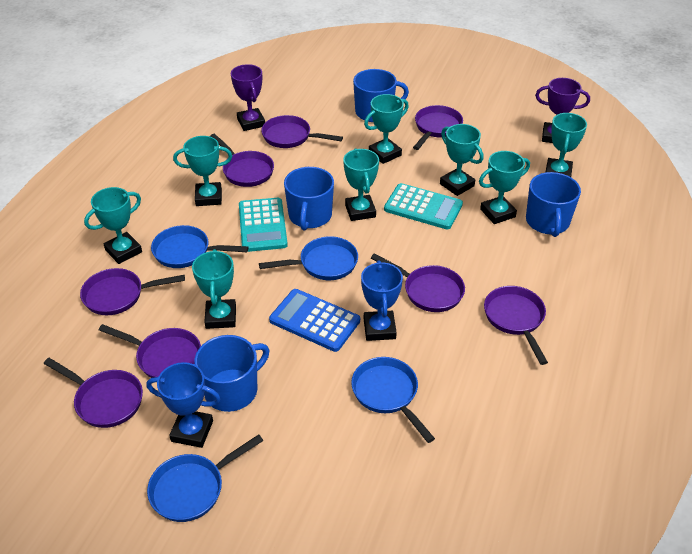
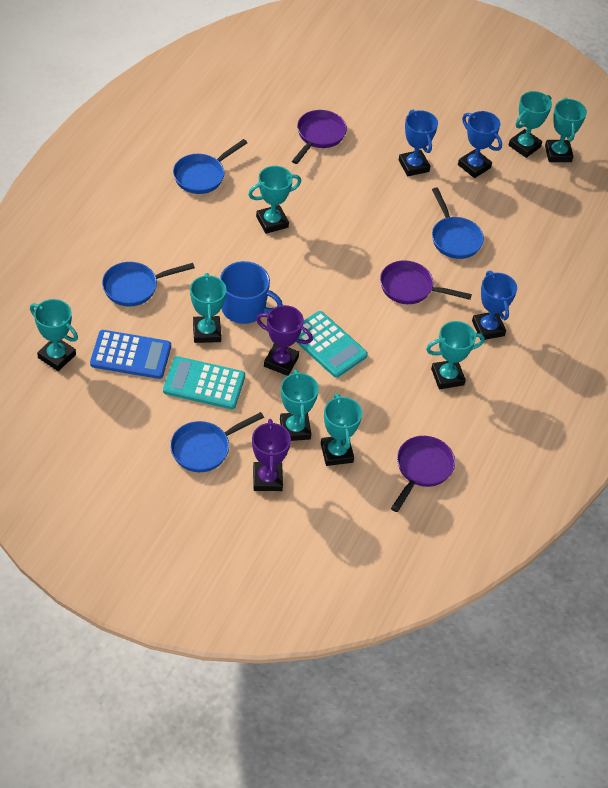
blue mug: 4 -> 1
blue trophy: 2 -> 3
purple pan: 8 -> 3

